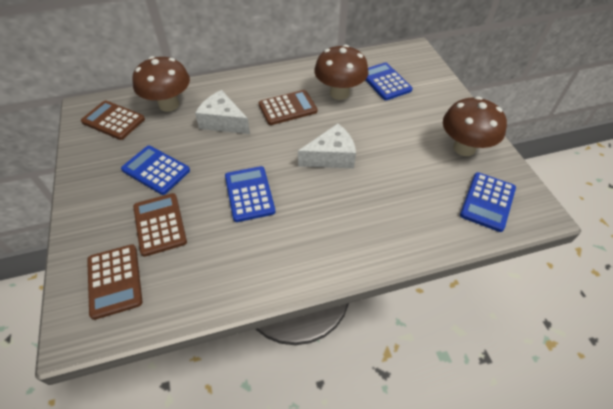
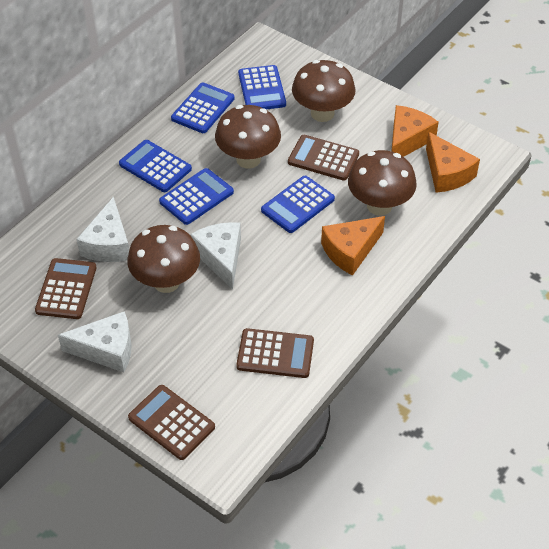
blue calculator: 4 -> 5
brown mushroom: 3 -> 4
orange cheese: 0 -> 3
white cheese: 2 -> 3

